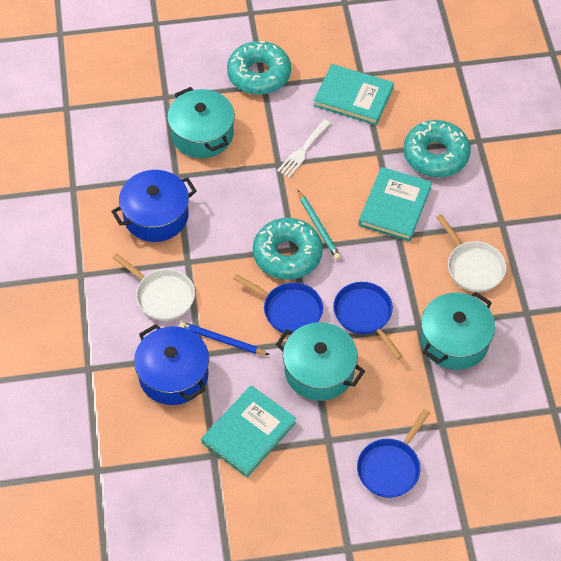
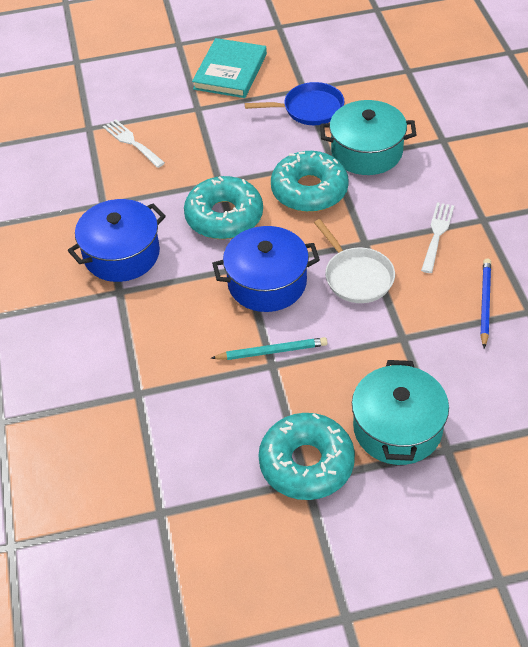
blue pan: 3 -> 1
turquoise book: 3 -> 1
turquoise pot: 3 -> 2
white fork: 1 -> 2
white pan: 2 -> 1

